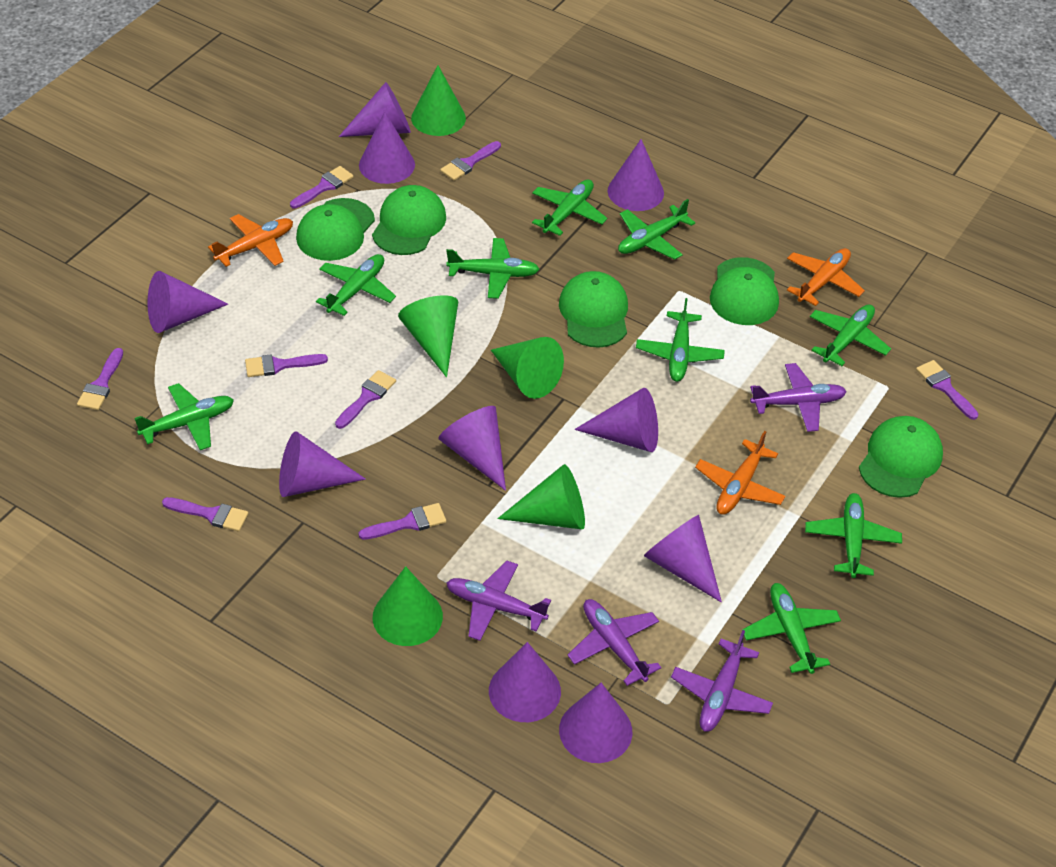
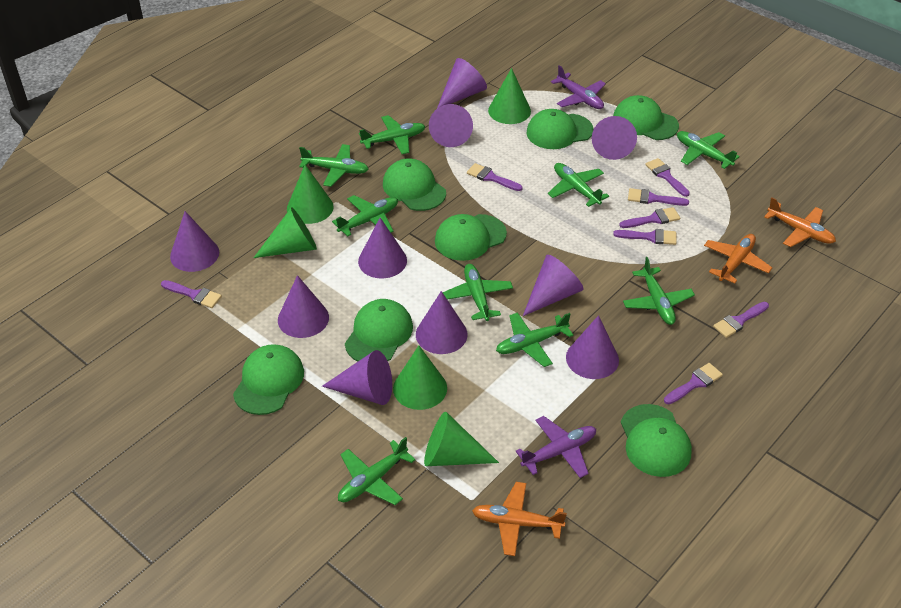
green cap: 5 -> 7
purple plane: 4 -> 2

